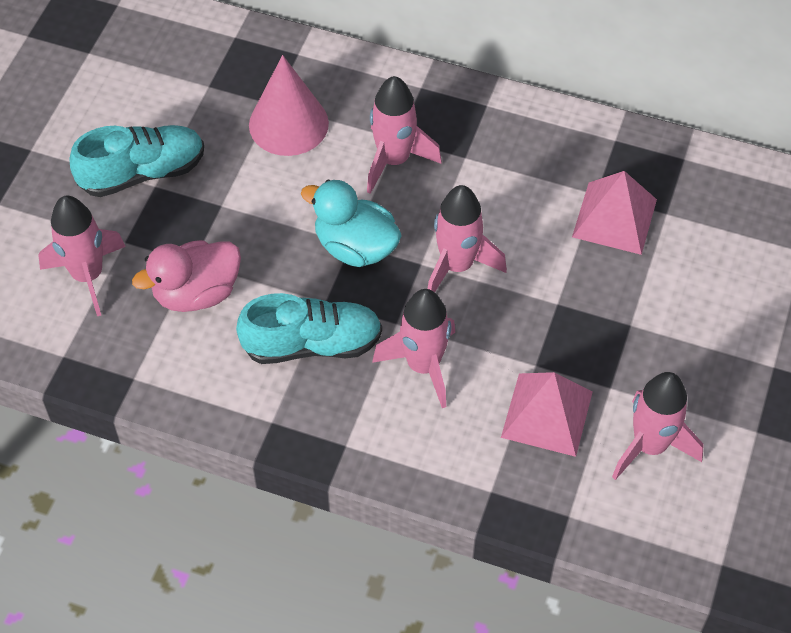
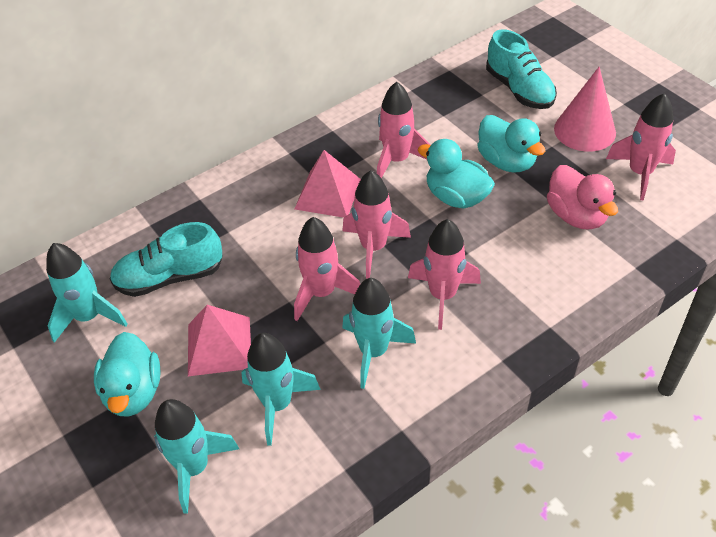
turquoise duck: 1 -> 3
turquoise rocket: 0 -> 4

